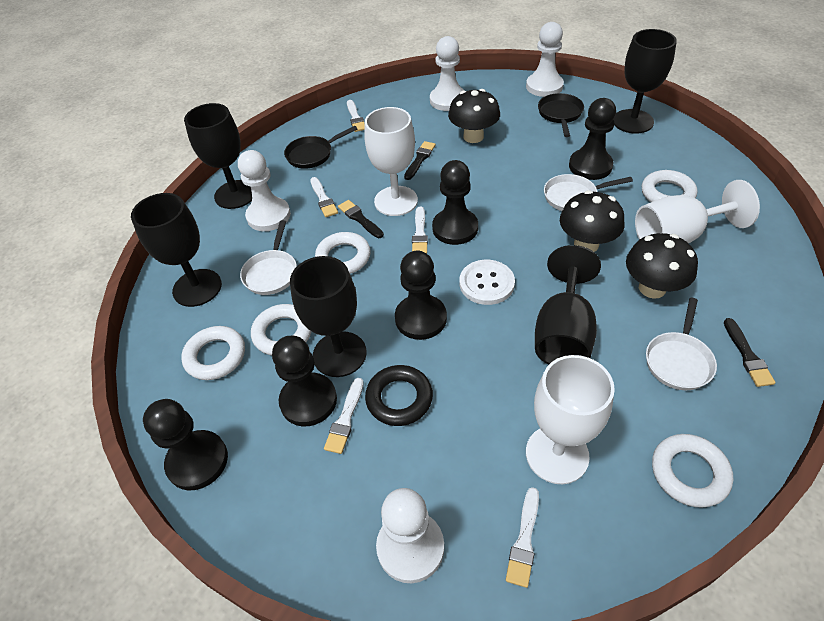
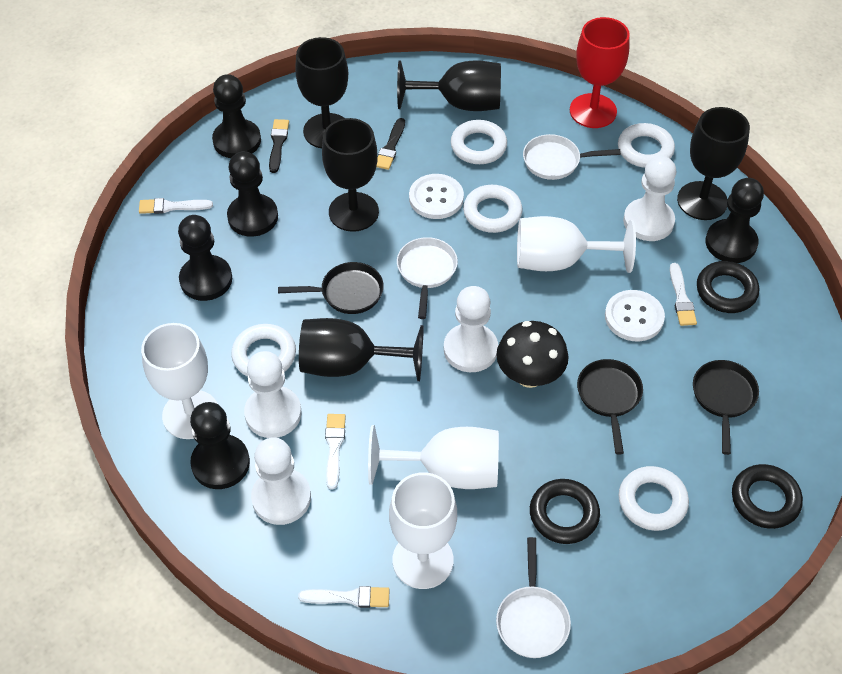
black brush: 3 -> 2
black mushroom: 3 -> 1
black pan: 2 -> 3
black ring: 1 -> 3
red goblet: 0 -> 1
white brush: 5 -> 4
white button: 1 -> 2
white goblet: 3 -> 4

